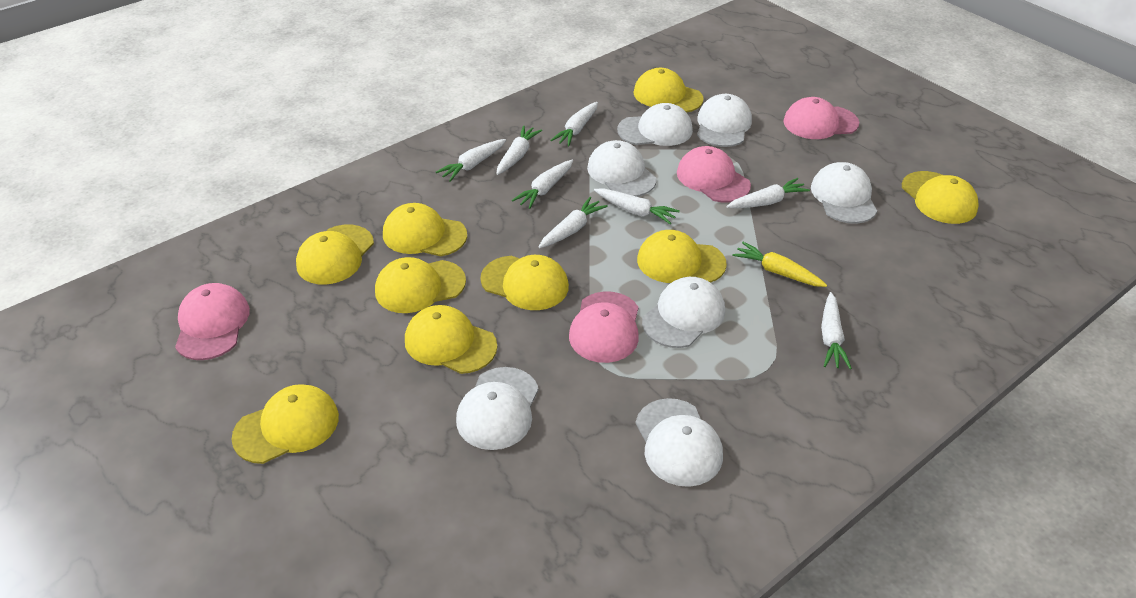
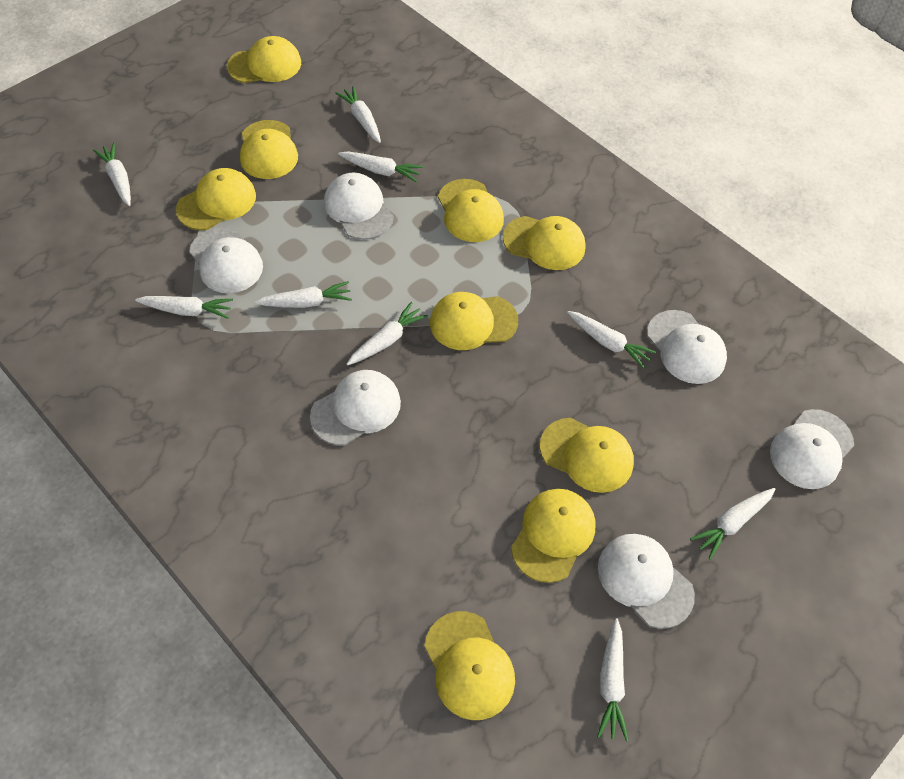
pink cap: 4 -> 0
white cap: 7 -> 6
white carrot: 8 -> 9
yellow carrot: 1 -> 0

